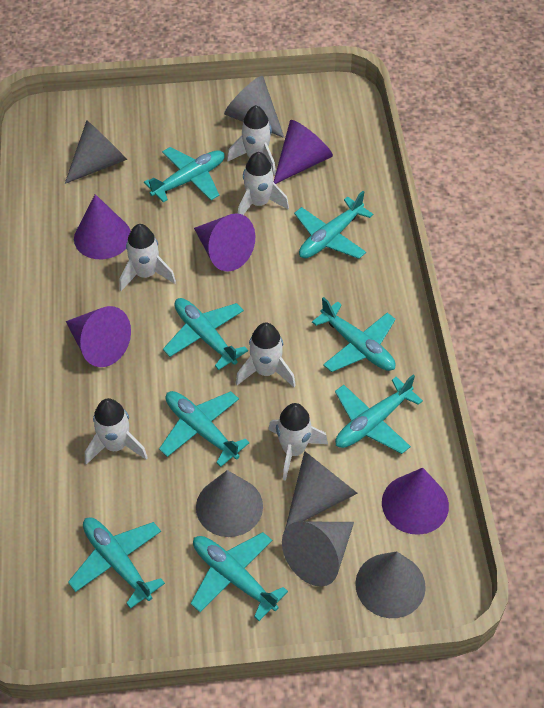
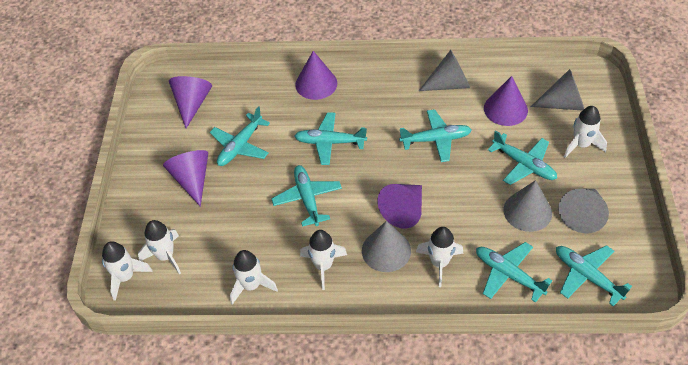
grey cone: 6 -> 5
turquoise plane: 8 -> 7

